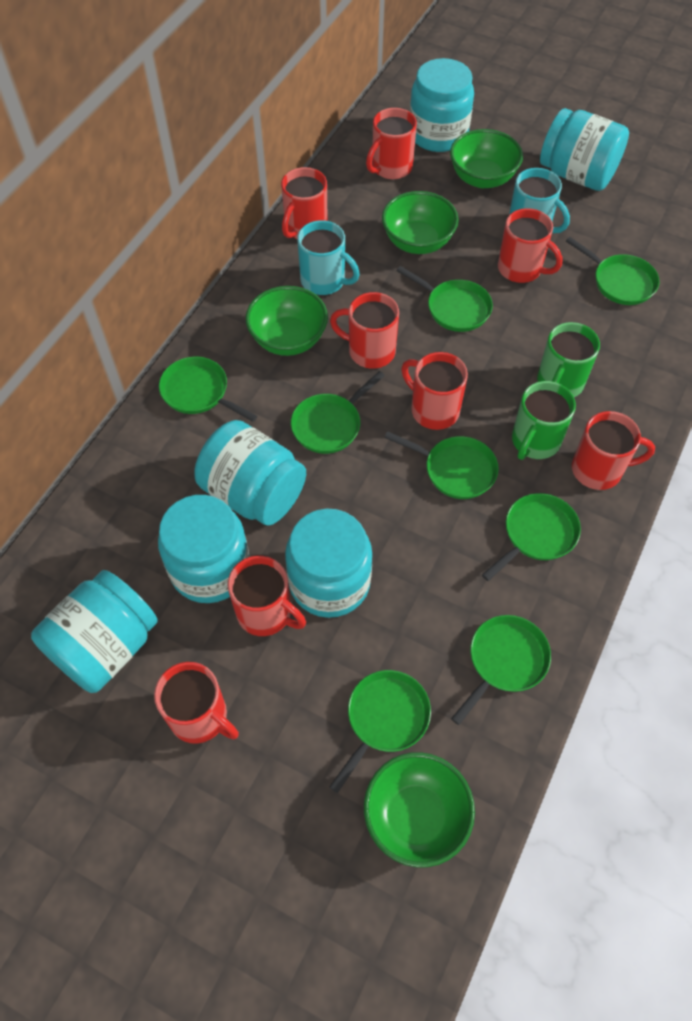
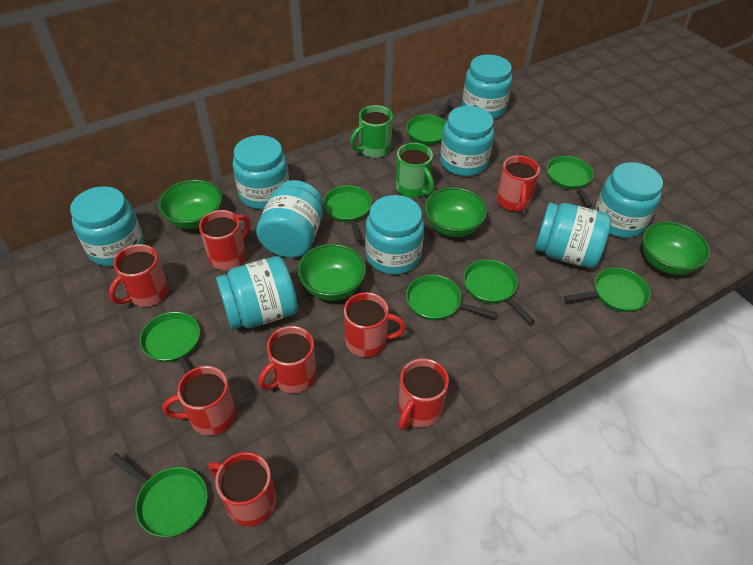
turquoise jar: 6 -> 9
turquoise mug: 2 -> 0

